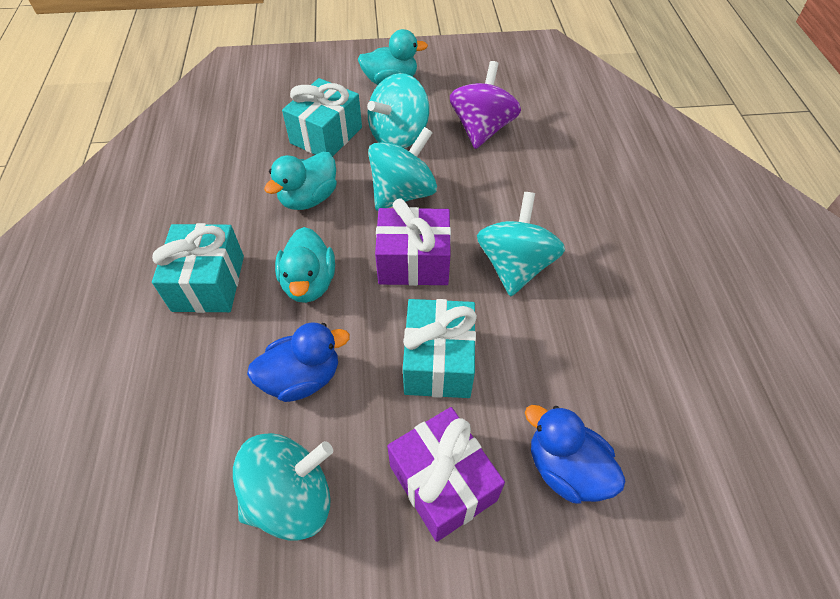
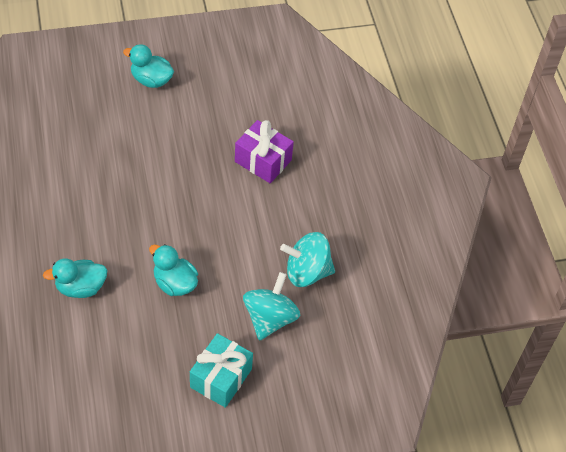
blue duck: 2 -> 0
purple gift: 2 -> 1
purple spinning top: 1 -> 0
turquoise gift: 3 -> 1
turquoise spinning top: 4 -> 2

